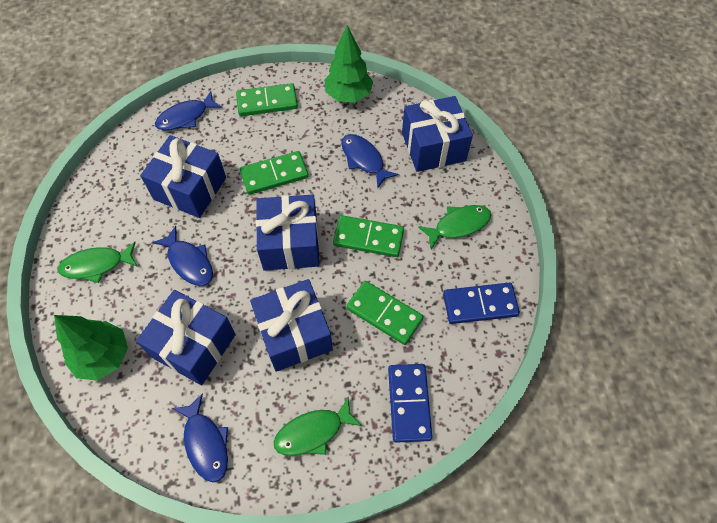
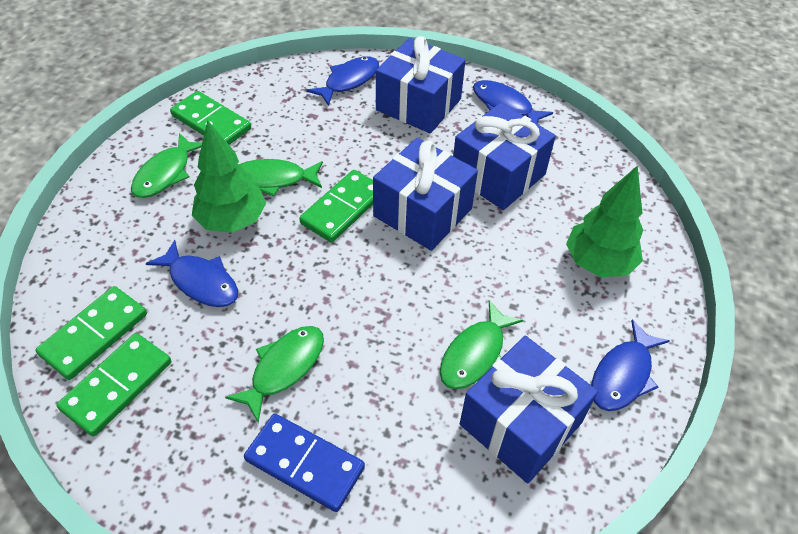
blue domino: 2 -> 1
blue gift: 5 -> 4
green fish: 3 -> 4

